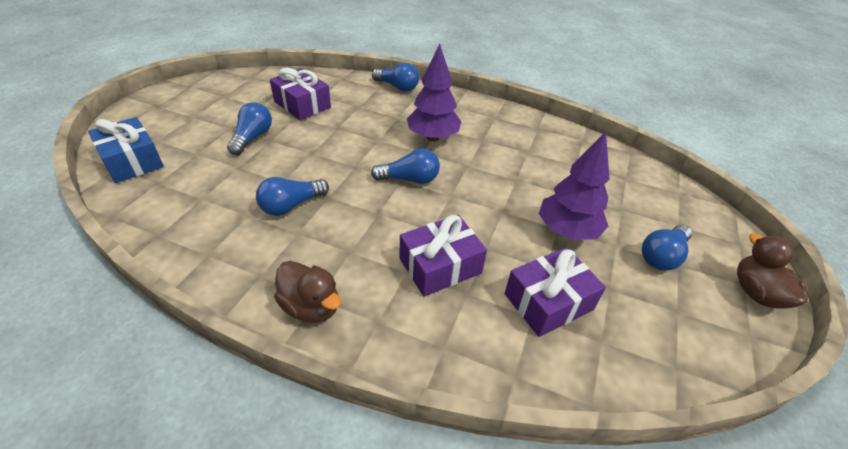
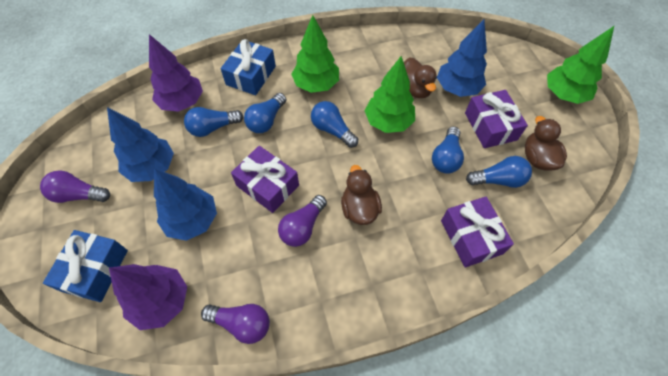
blue gift: 1 -> 2
blue tree: 0 -> 3
brown duck: 2 -> 3
green tree: 0 -> 3
purple light bulb: 0 -> 3

